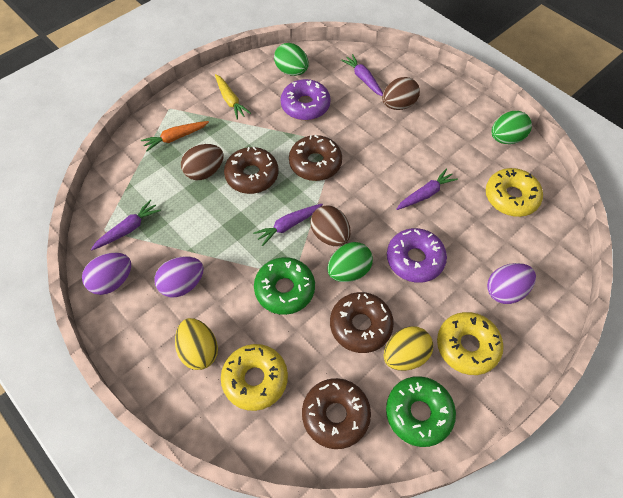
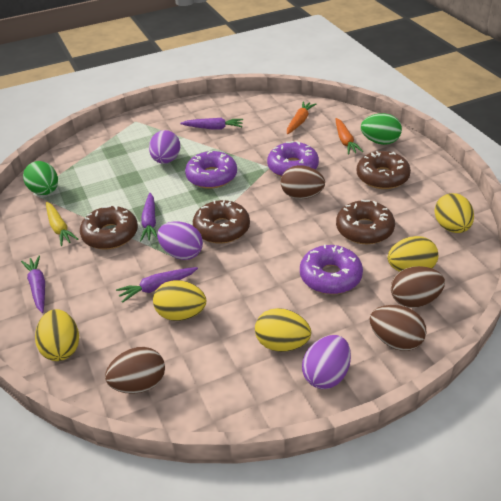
brown egg: 3 -> 4
green donut: 2 -> 0
green egg: 3 -> 2
orange carrot: 1 -> 2
purple donut: 2 -> 3
yellow donut: 3 -> 0
yellow egg: 2 -> 5

